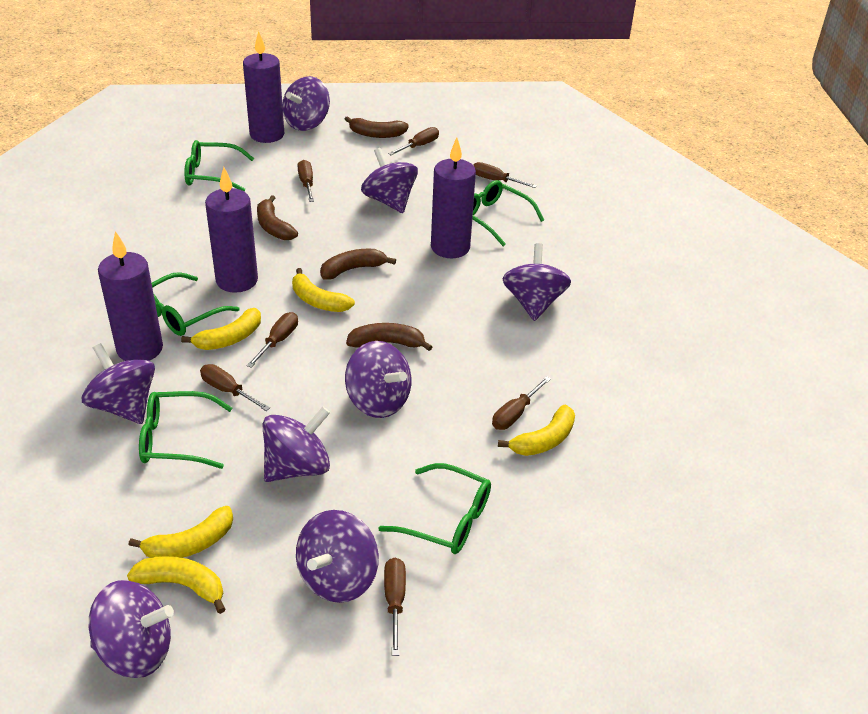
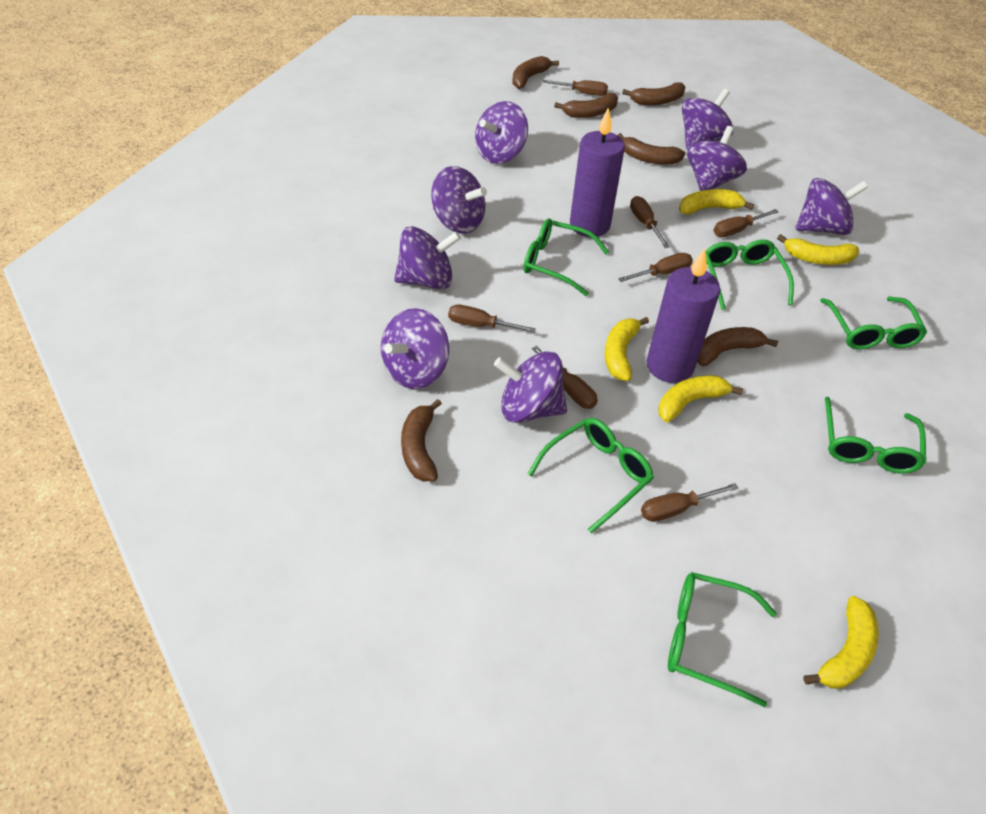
brown banana: 4 -> 6
green glasses: 5 -> 6
purple candle: 4 -> 2

